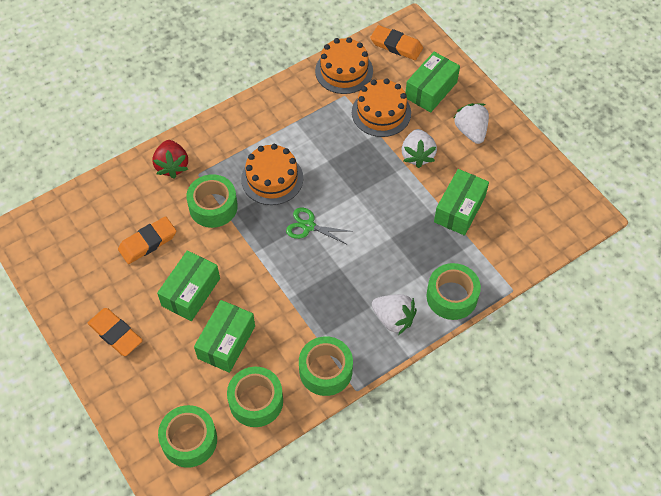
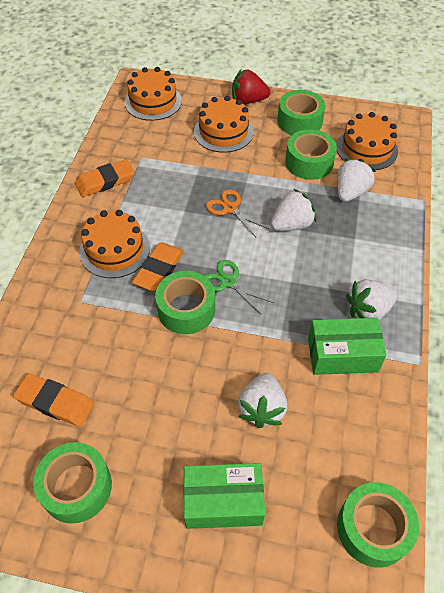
green box: 4 -> 2
orange cake: 3 -> 4
orange scissors: 0 -> 1
white strawberry: 3 -> 4

